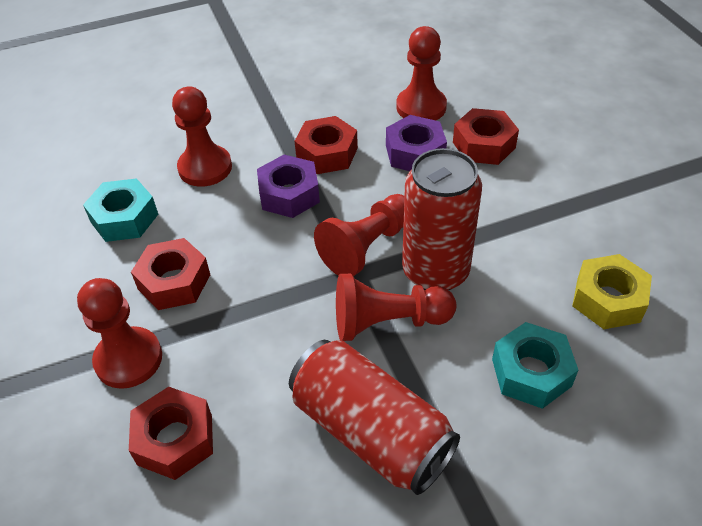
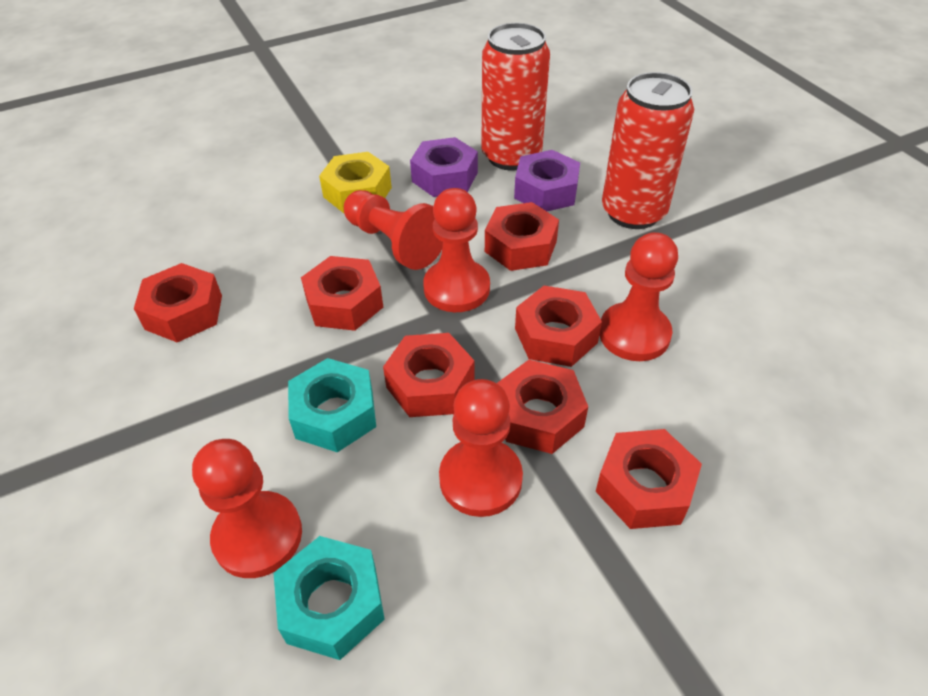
red nut: 4 -> 7

